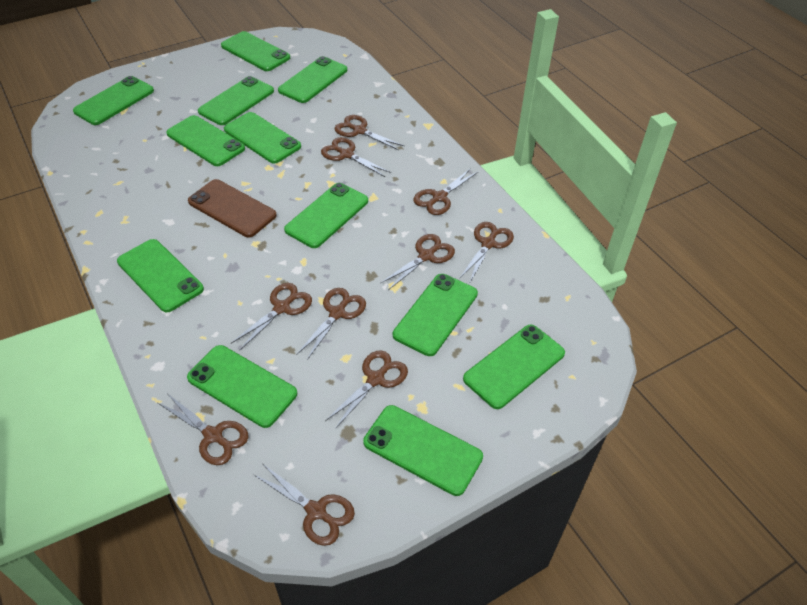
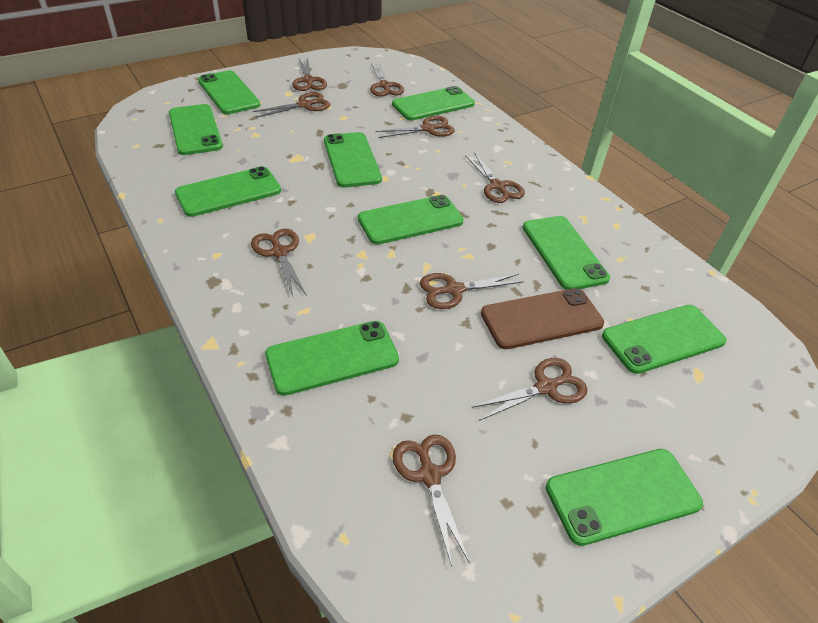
brown scissors: 10 -> 9
green phone: 12 -> 10

